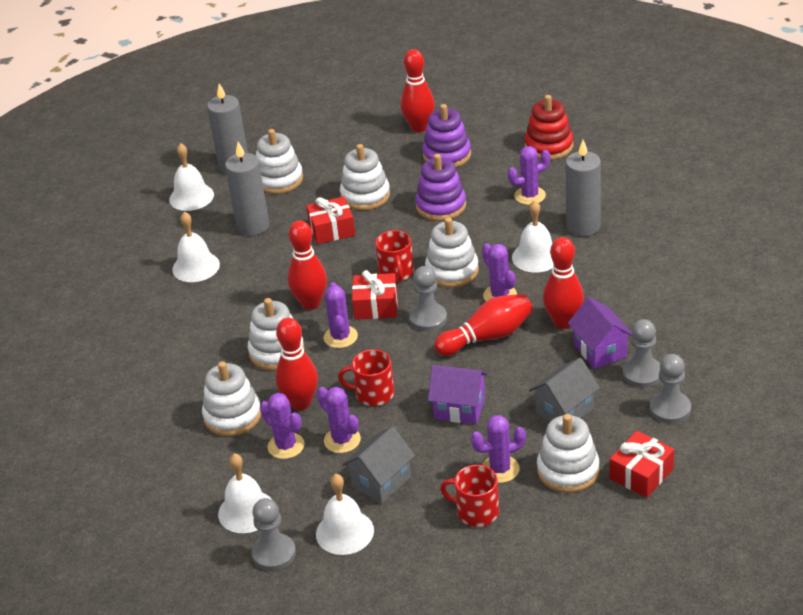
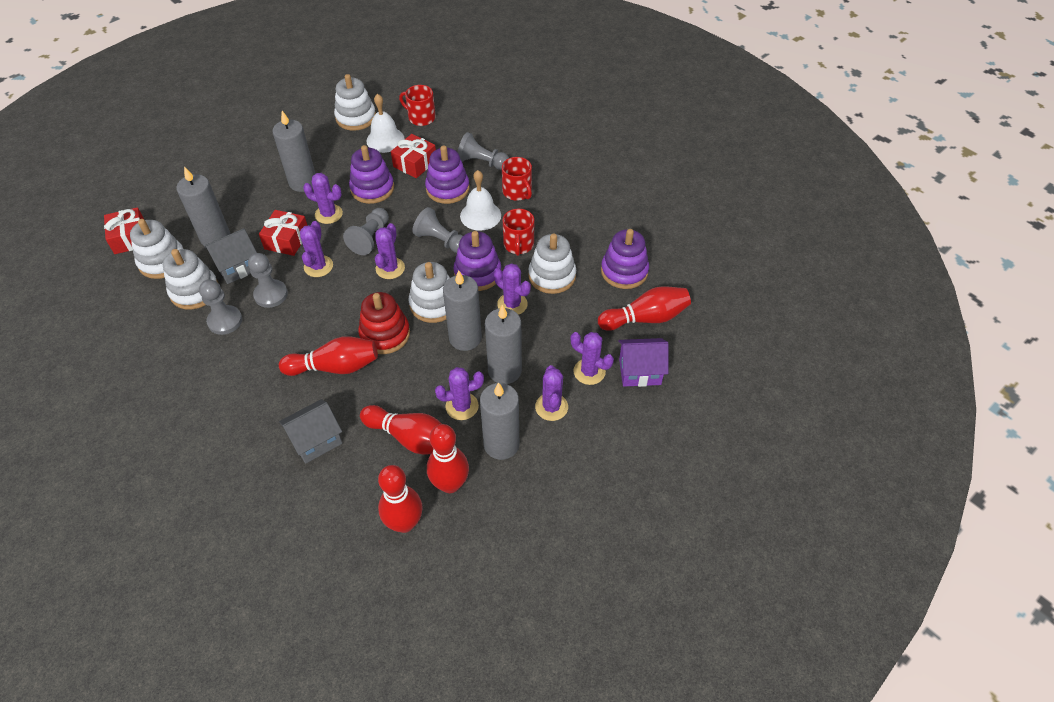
grey candle: 3 -> 5
grey pawn: 4 -> 5
purple cactus: 6 -> 7
purple house: 2 -> 1
purple stacking toy: 2 -> 4
white bell: 5 -> 2
white stacking toy: 6 -> 5

